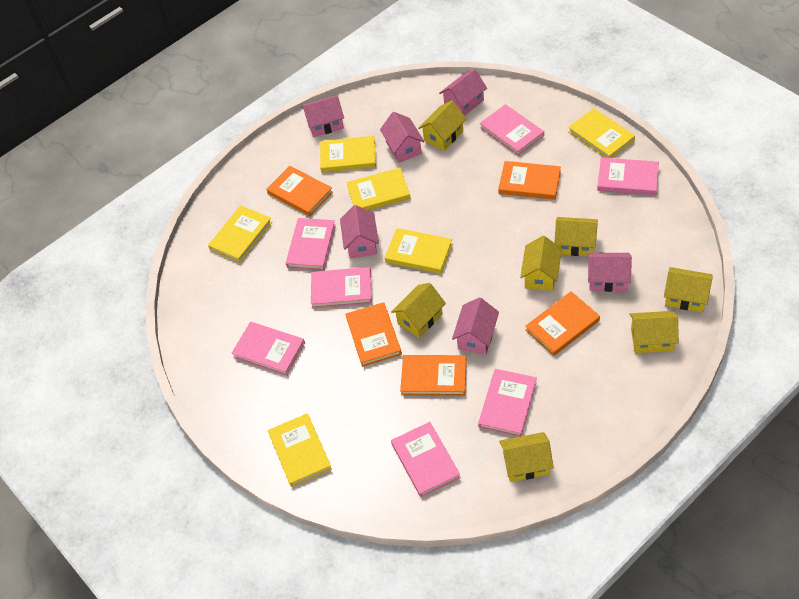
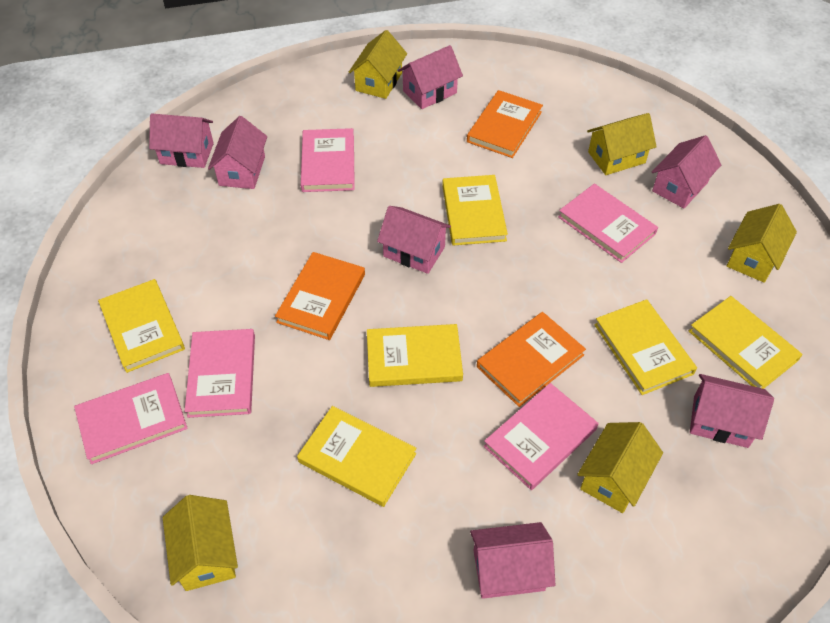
orange book: 5 -> 3
pink book: 7 -> 5
pink house: 6 -> 7
yellow house: 7 -> 5

